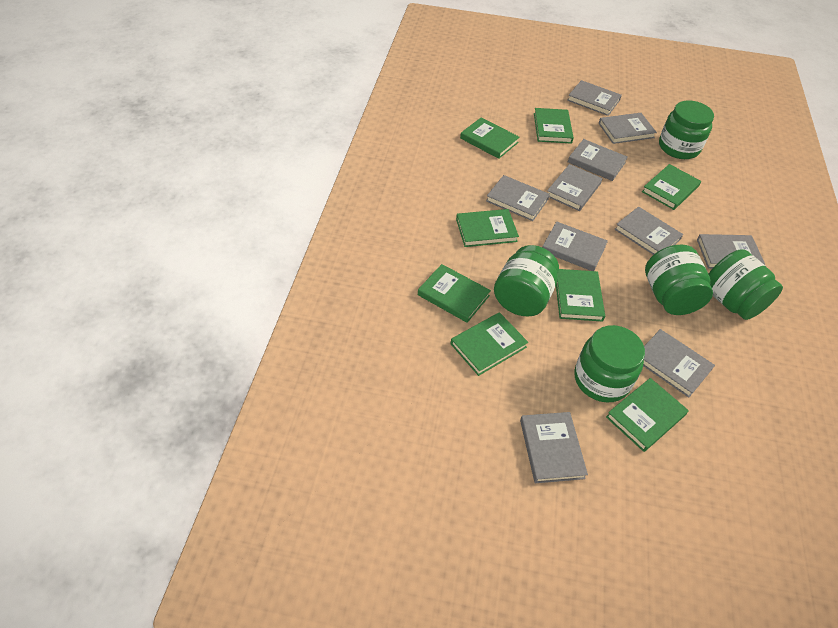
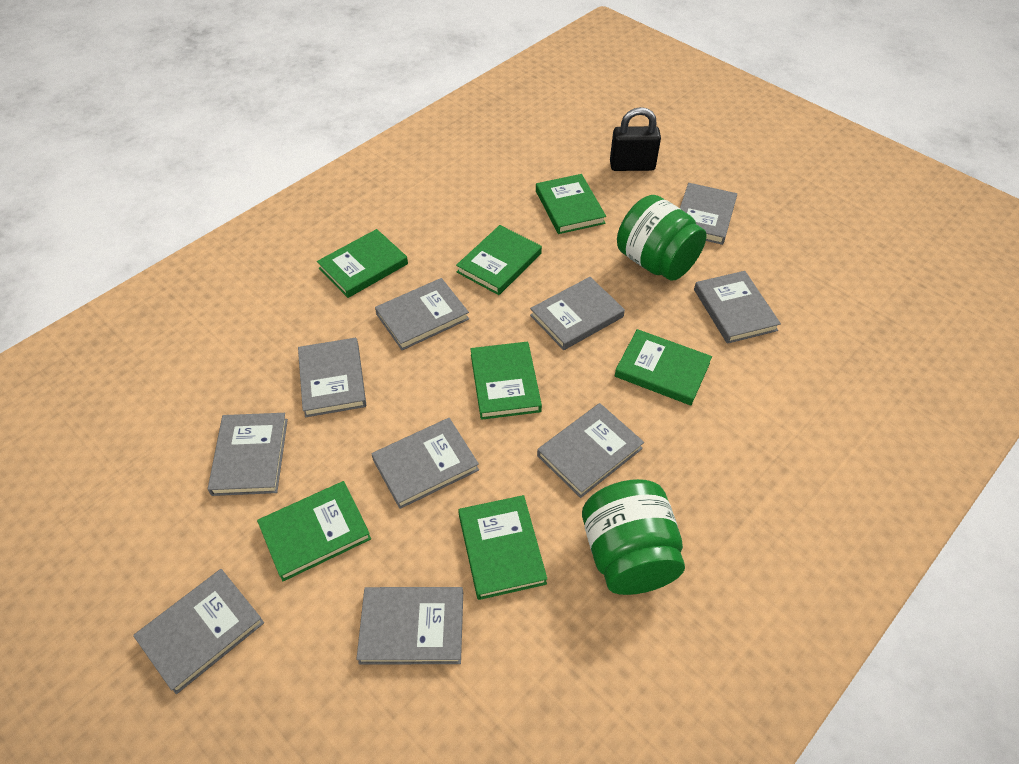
black padlock: 0 -> 1
green book: 8 -> 7
green jar: 5 -> 2

